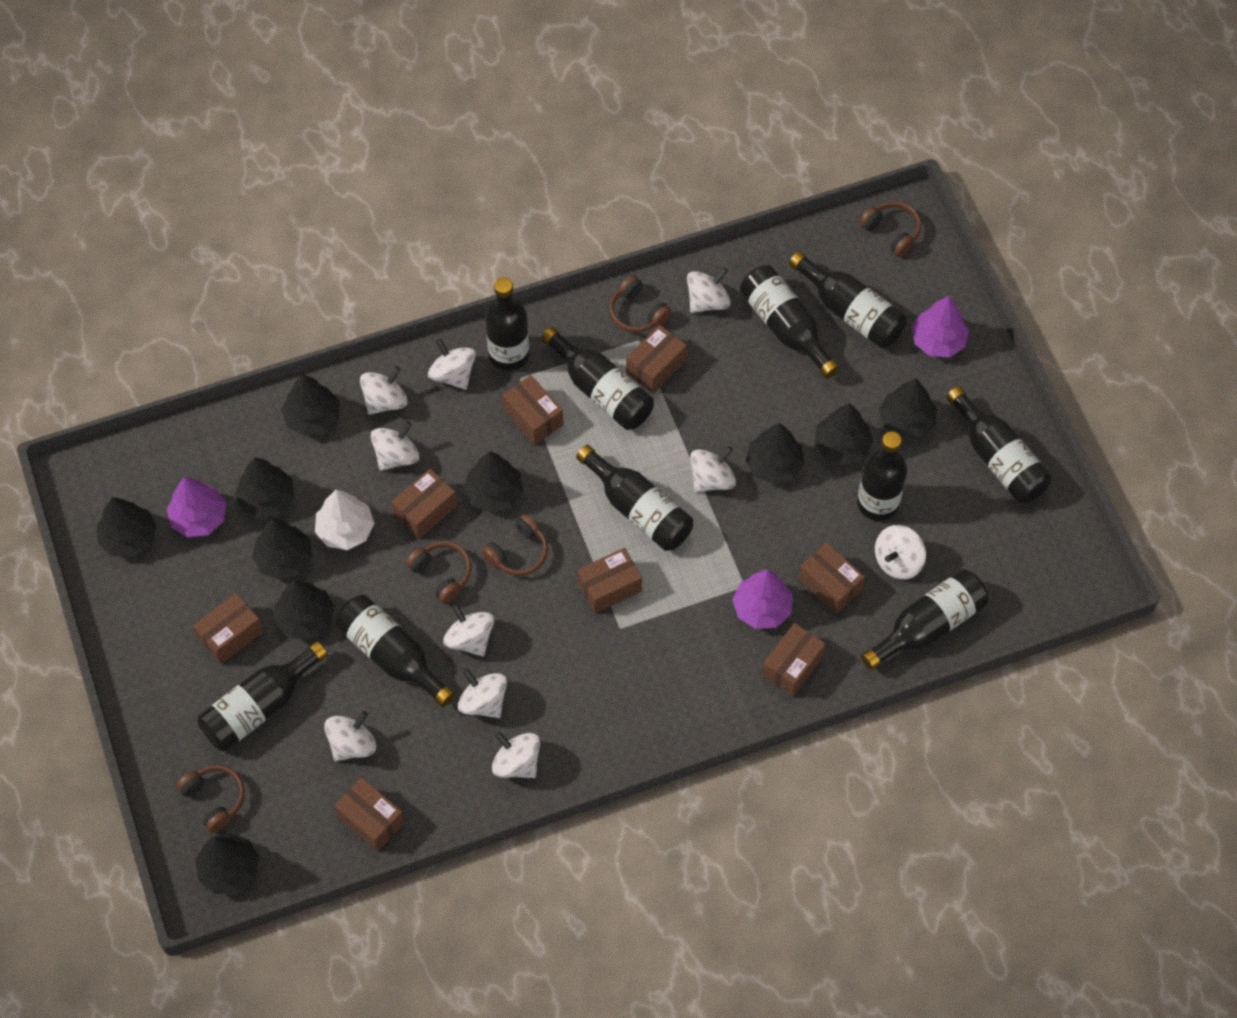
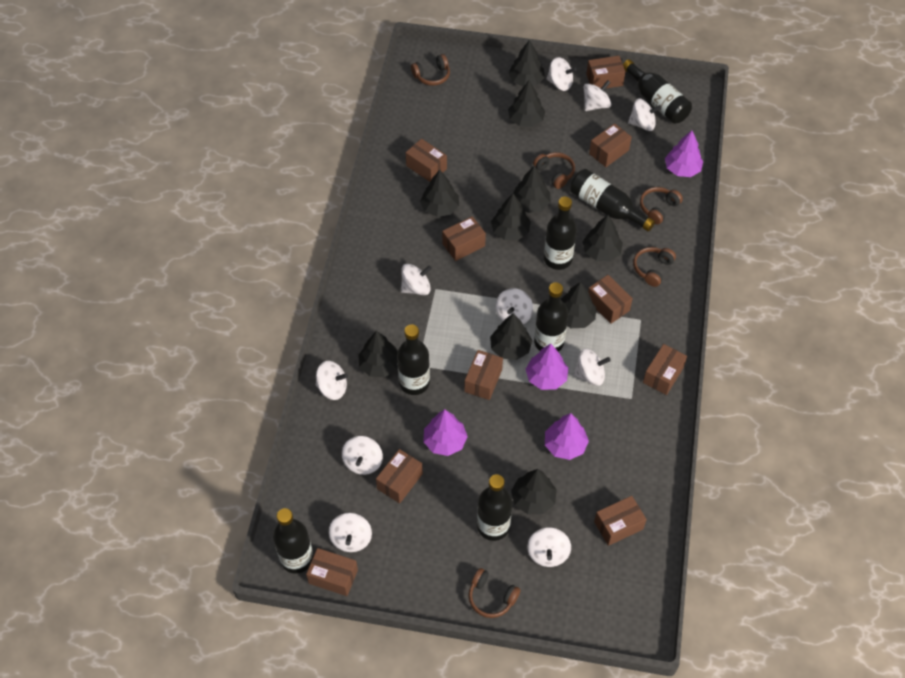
black bottle: 10 -> 7
brown box: 8 -> 10
purple tree: 3 -> 4
white tree: 1 -> 0

